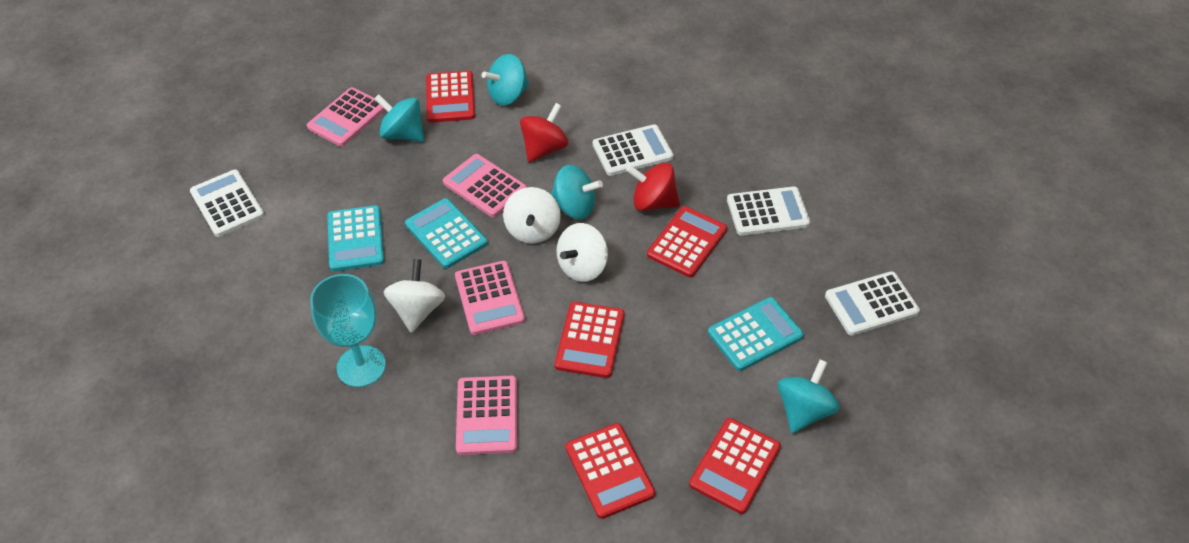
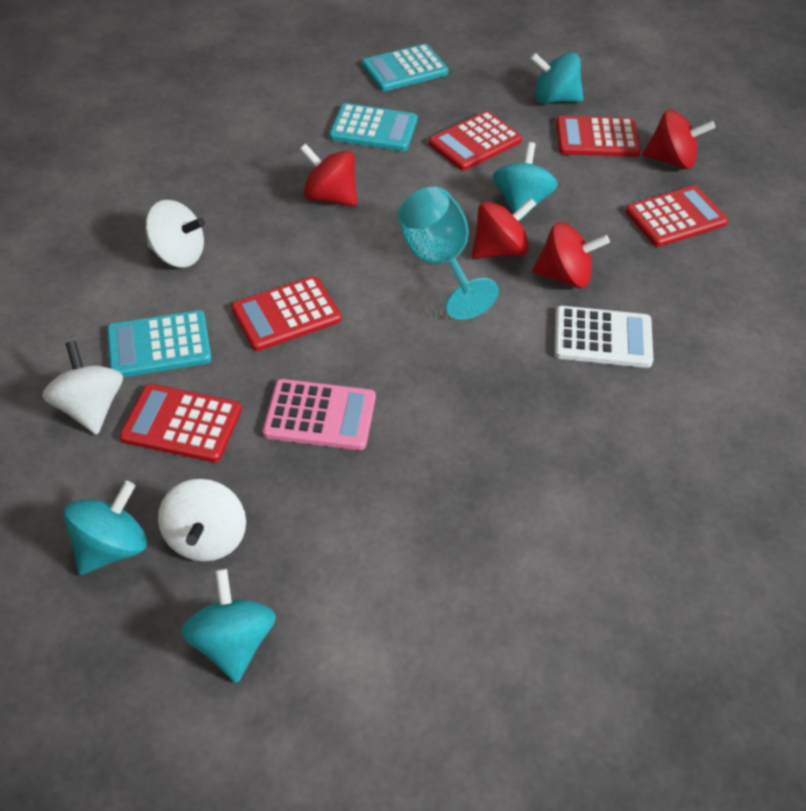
pink calculator: 4 -> 1
red spinning top: 2 -> 4
white calculator: 4 -> 1

